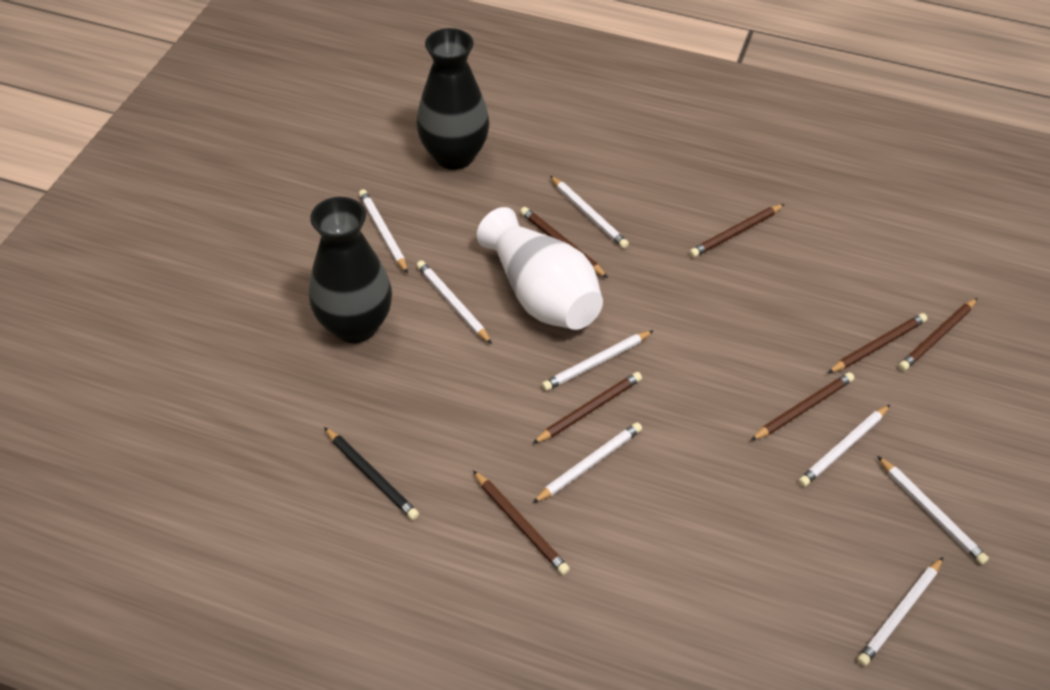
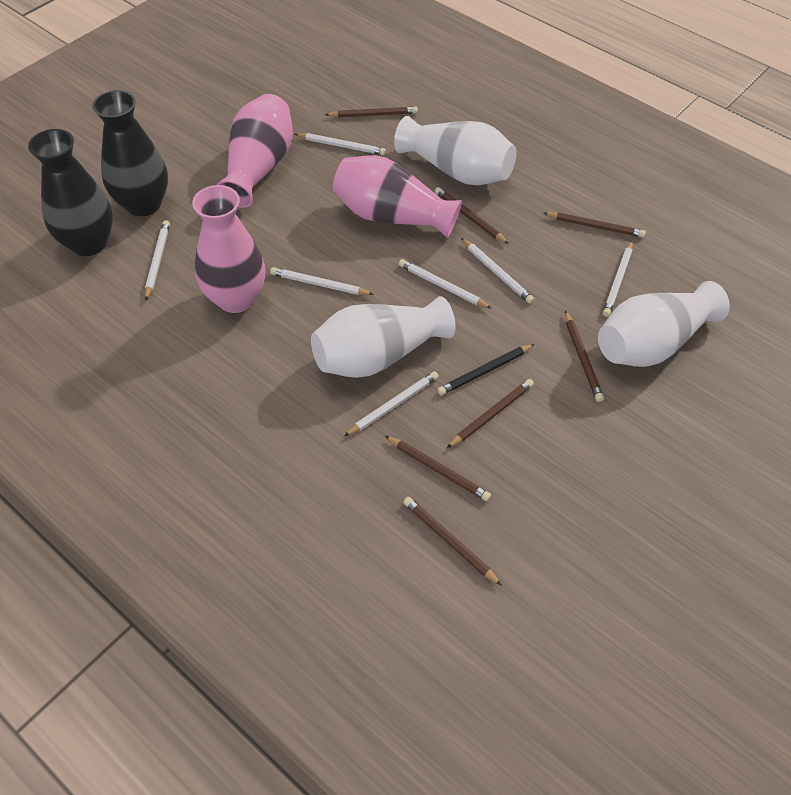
pink vase: 0 -> 3
white pencil: 8 -> 7
white vase: 1 -> 3

